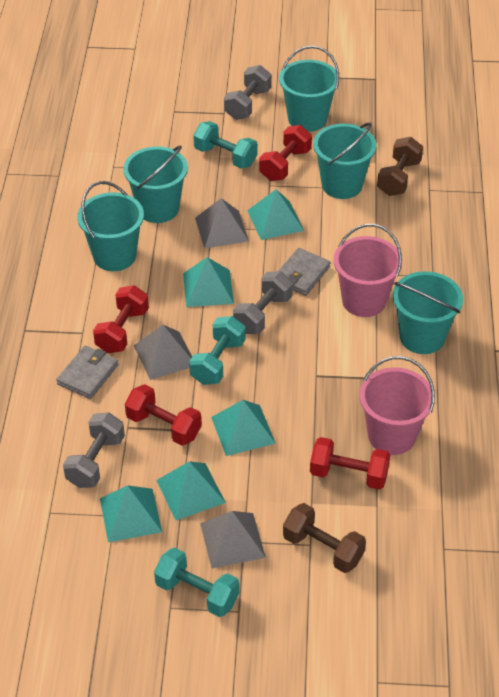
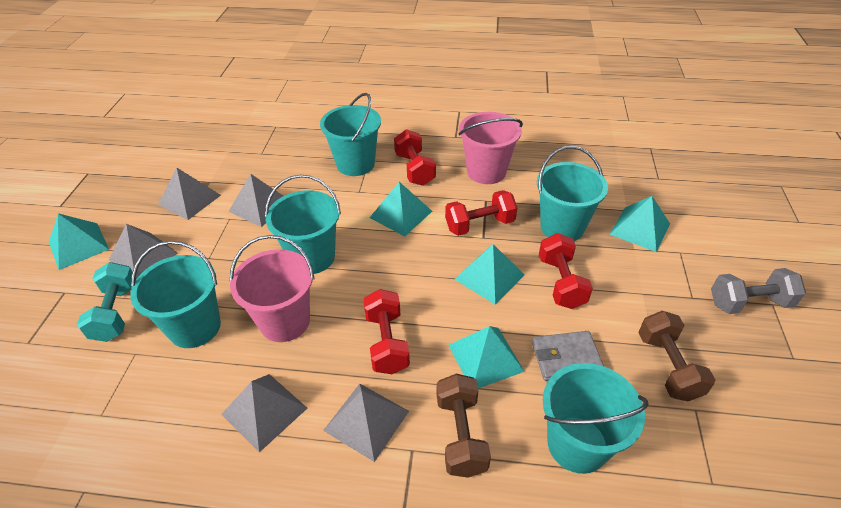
grey dumbbell: 3 -> 1
grey pyramid: 3 -> 5
grey wallet: 2 -> 1
turquoise dumbbell: 3 -> 1

